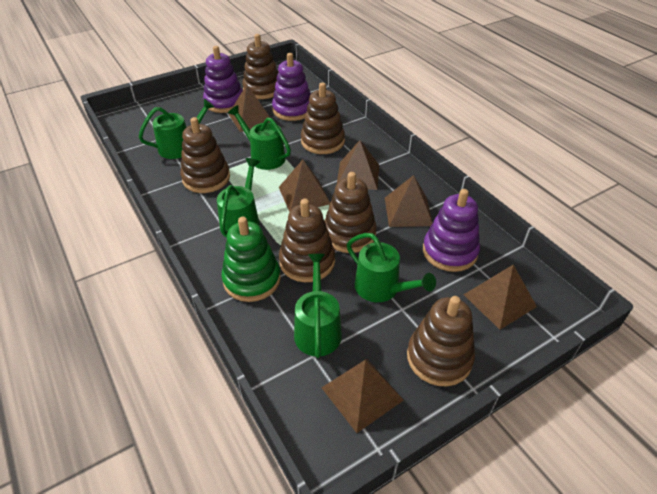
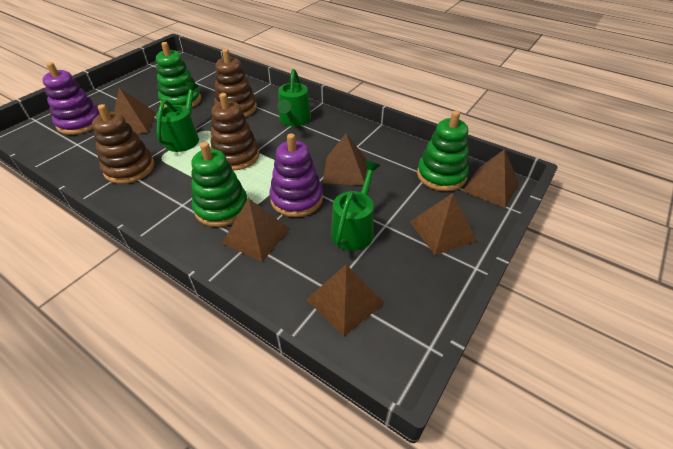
brown stacking toy: 6 -> 3
green stacking toy: 1 -> 3
green watering can: 5 -> 3
purple stacking toy: 3 -> 2

